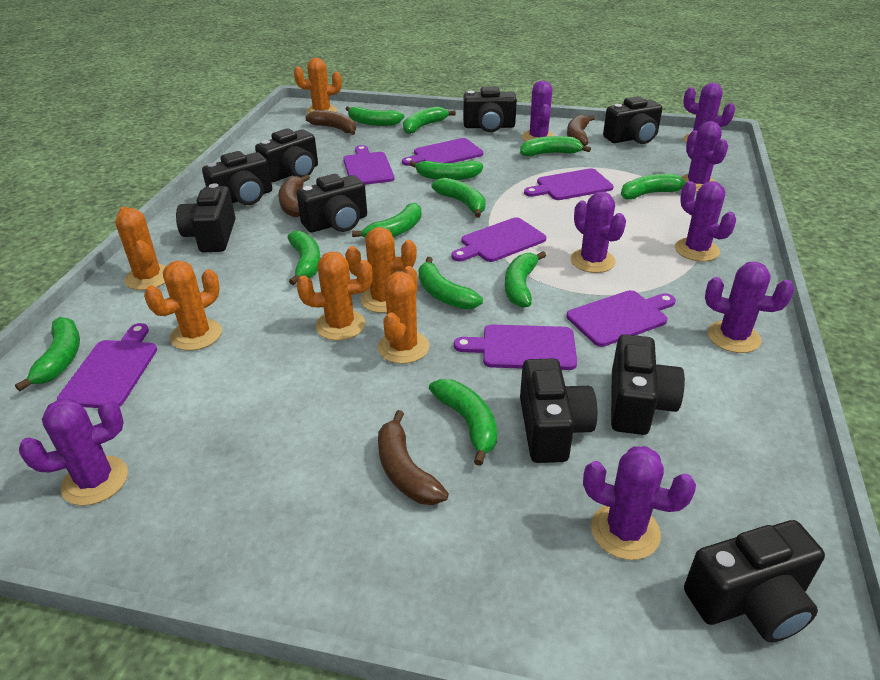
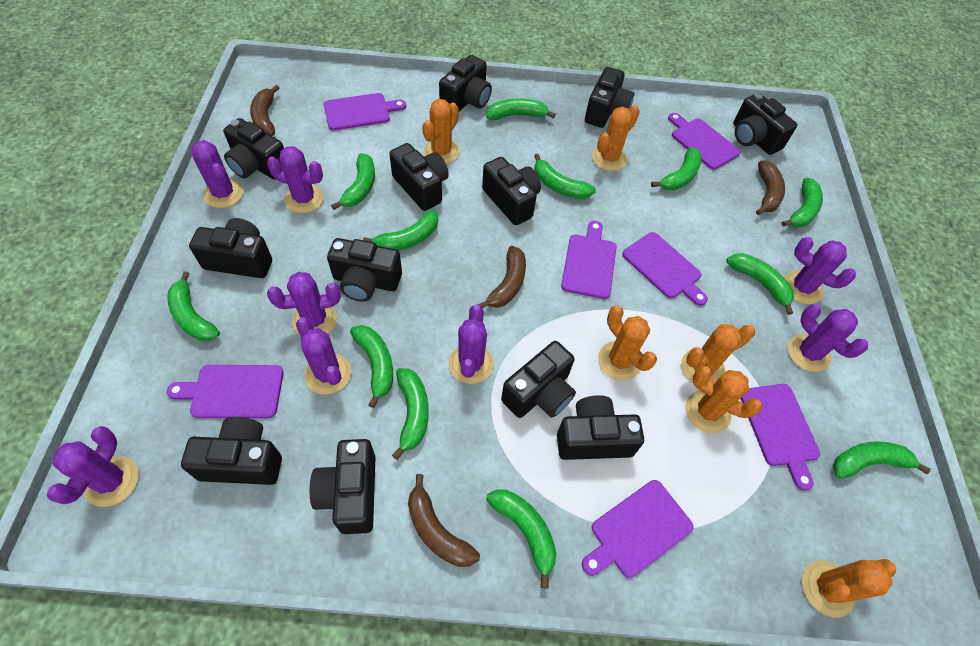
black camera: 9 -> 12

